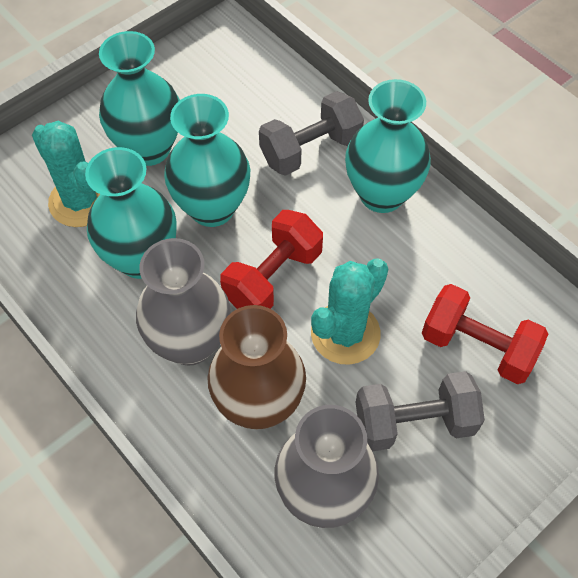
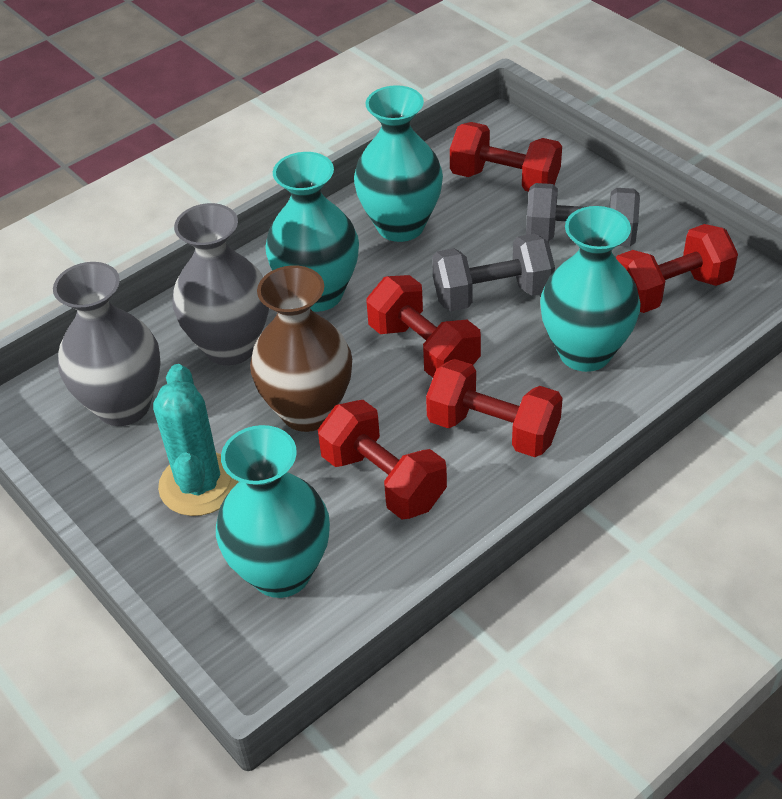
red dumbbell: 2 -> 5
turquoise cactus: 2 -> 1

